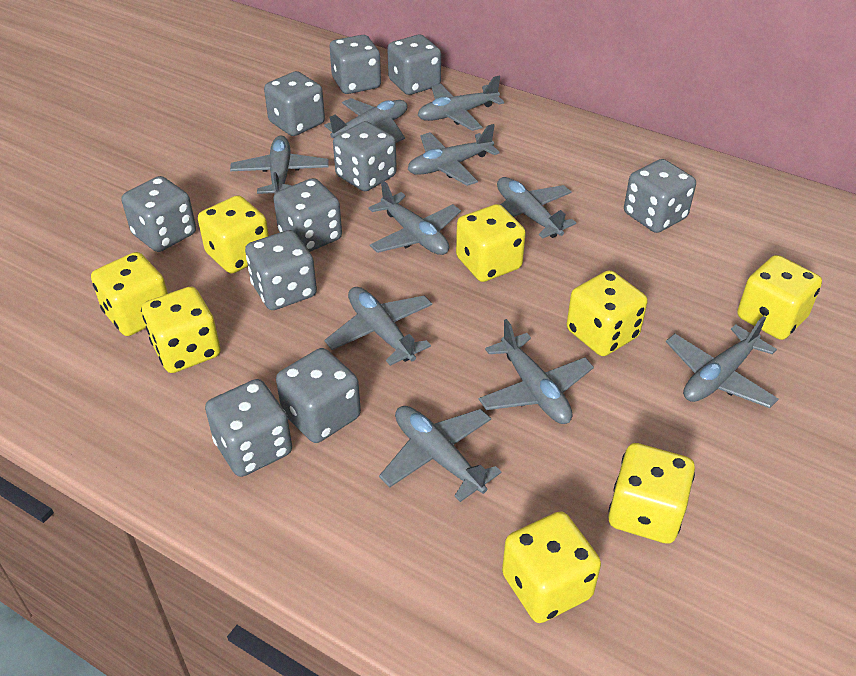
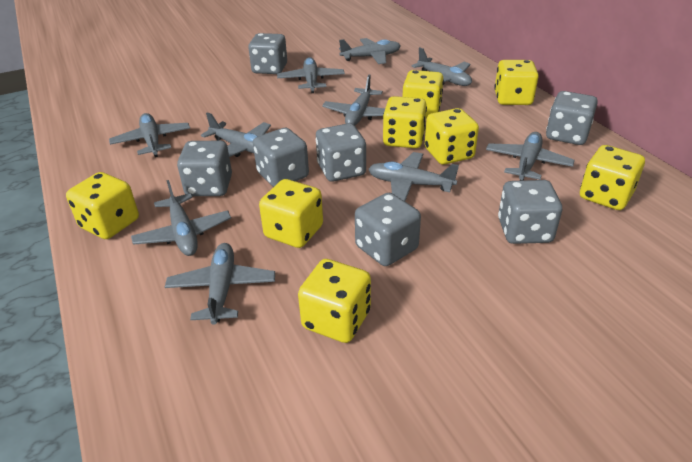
grey dice: 10 -> 7

